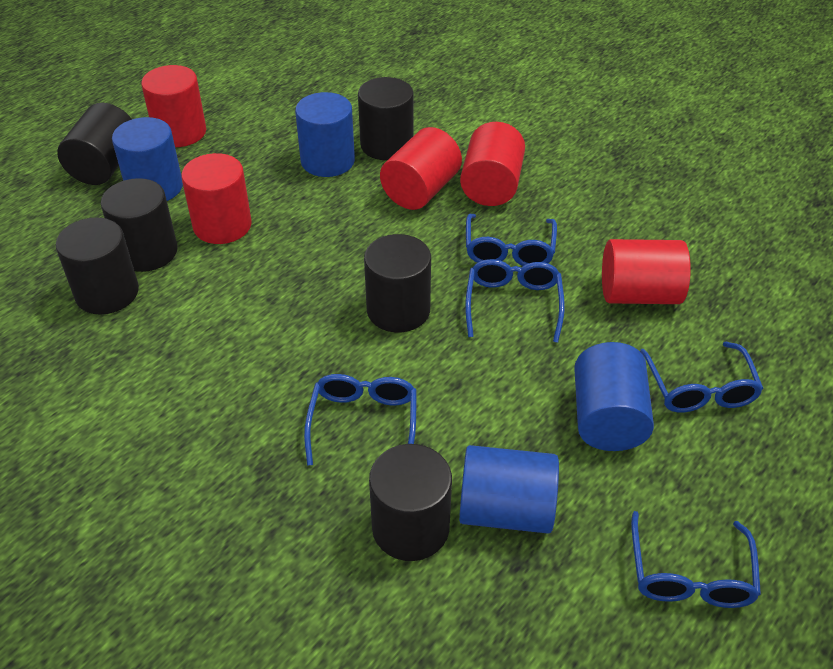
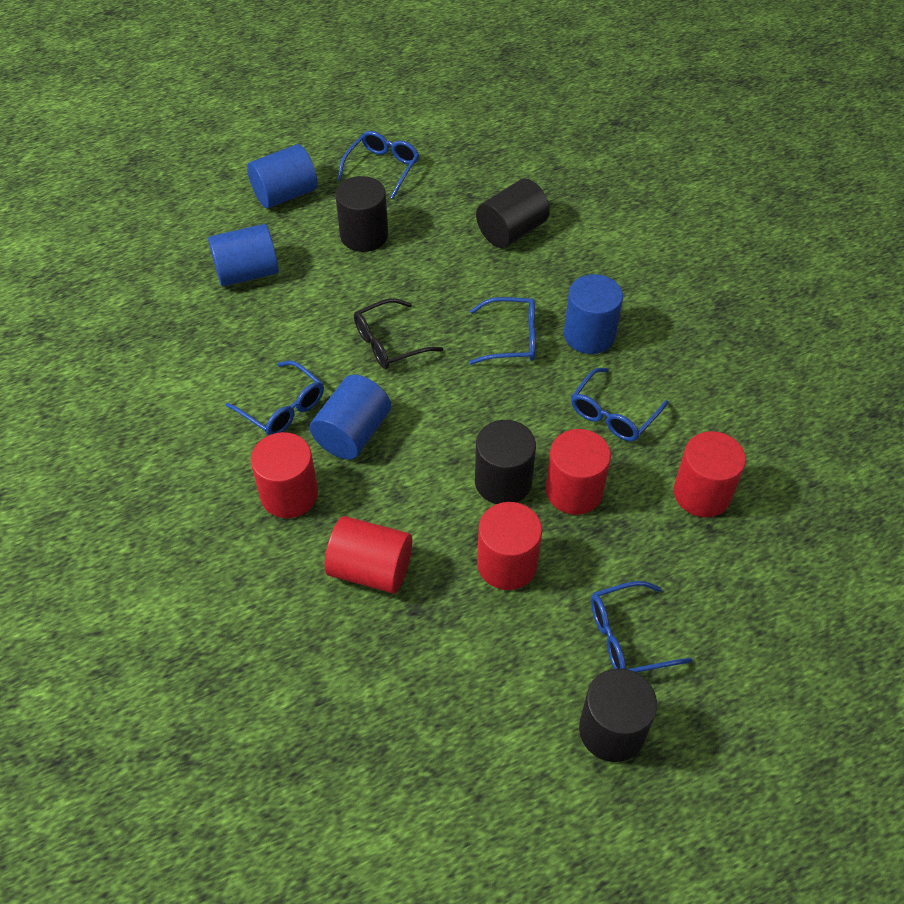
black cylinder: 6 -> 4
black glasses: 0 -> 1

